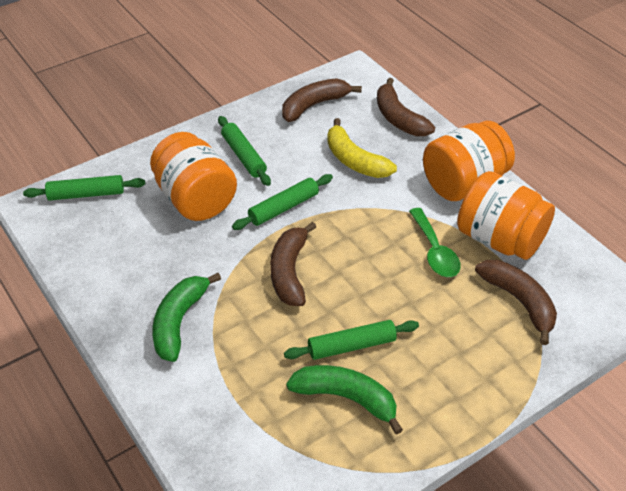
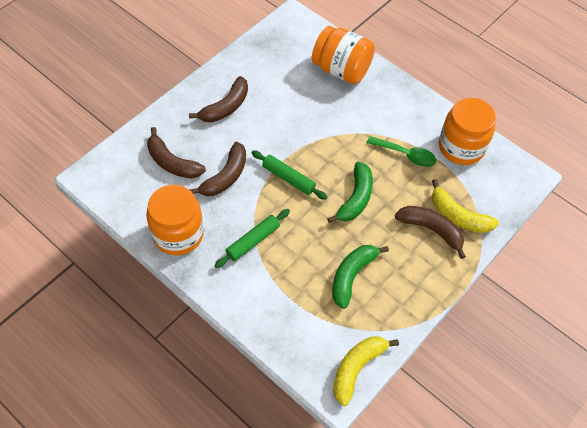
green rolling pin: 4 -> 2
yellow banana: 1 -> 2

